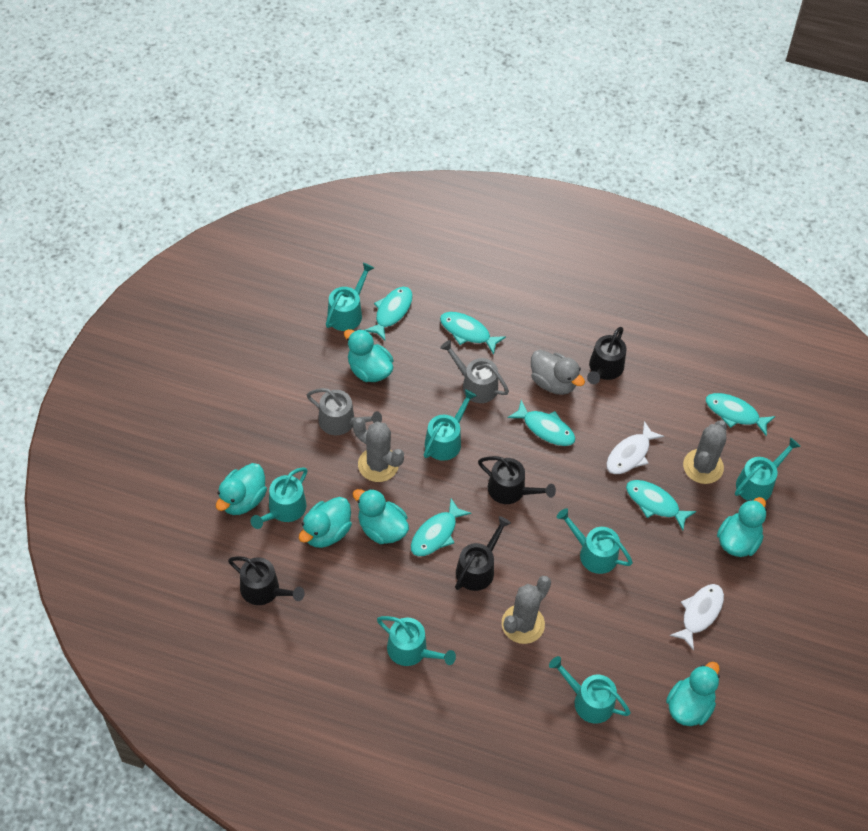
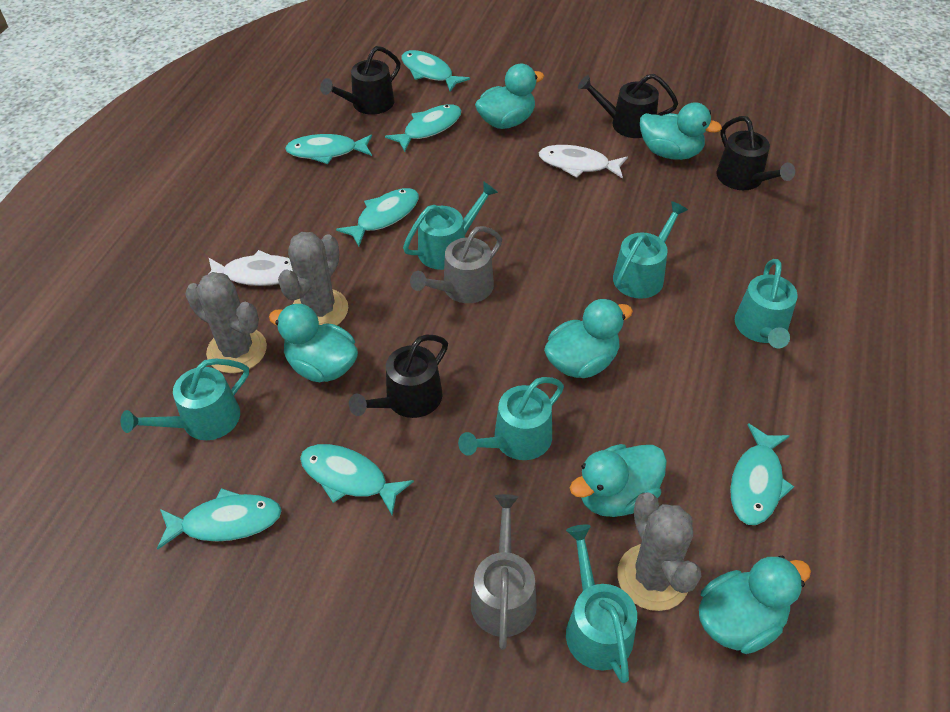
grey duck: 1 -> 0
turquoise fish: 6 -> 7
turquoise watering can: 7 -> 6

